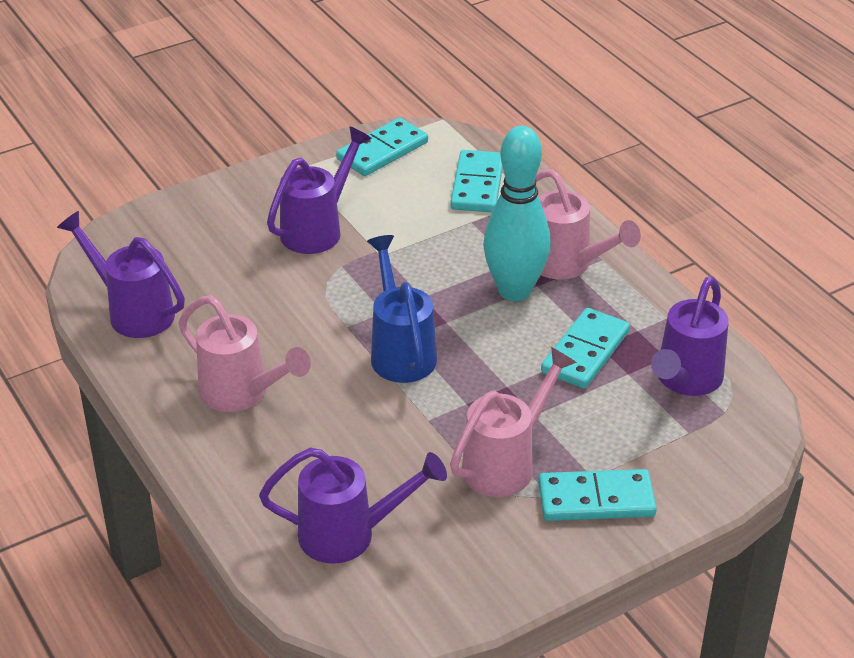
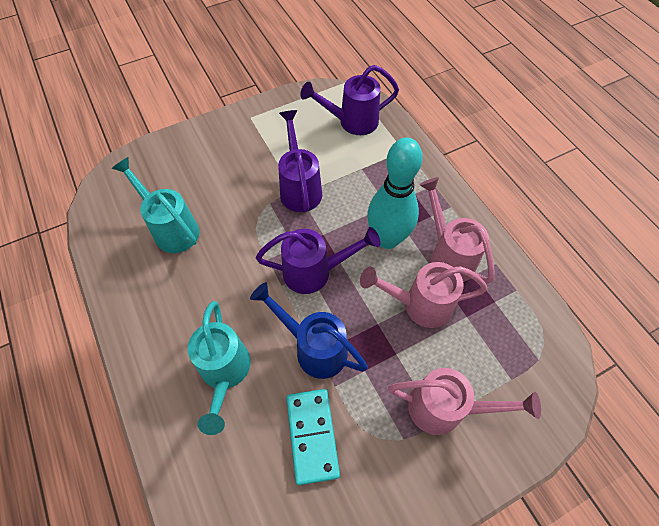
purple watering can: 4 -> 3
turquoise domino: 4 -> 1
turquoise watering can: 0 -> 2

